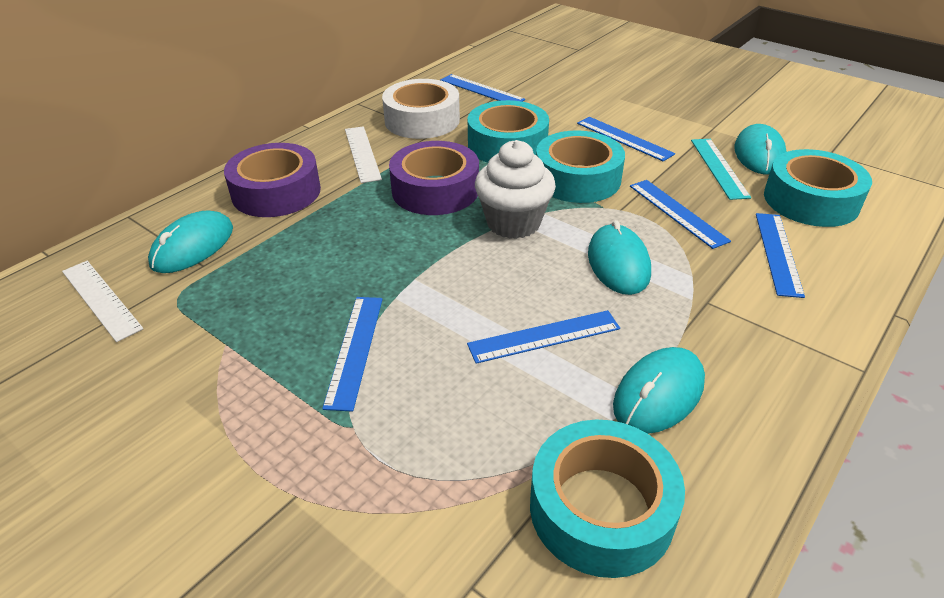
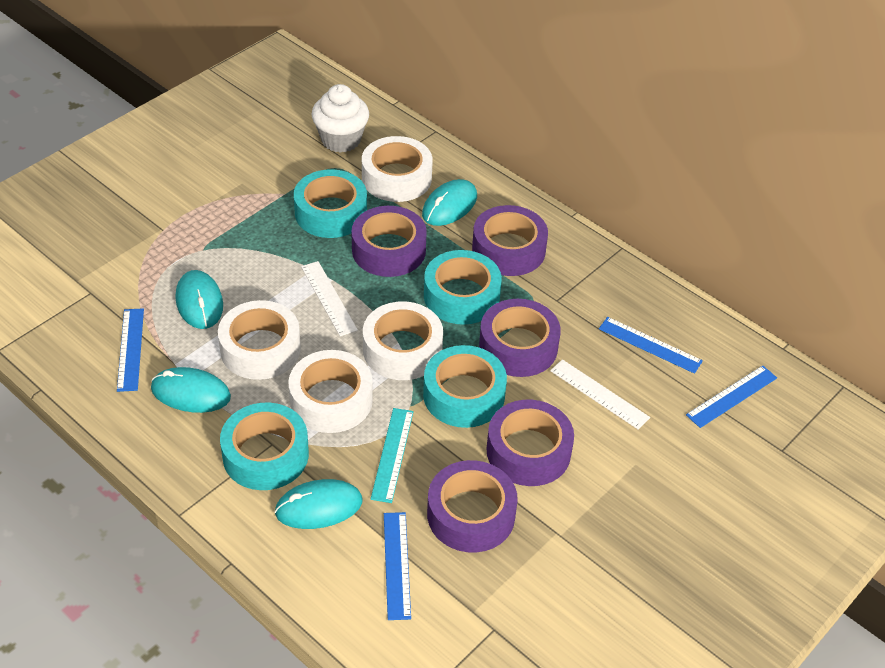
blue ruler: 6 -> 4
purple tape: 2 -> 5
white tape: 1 -> 4

